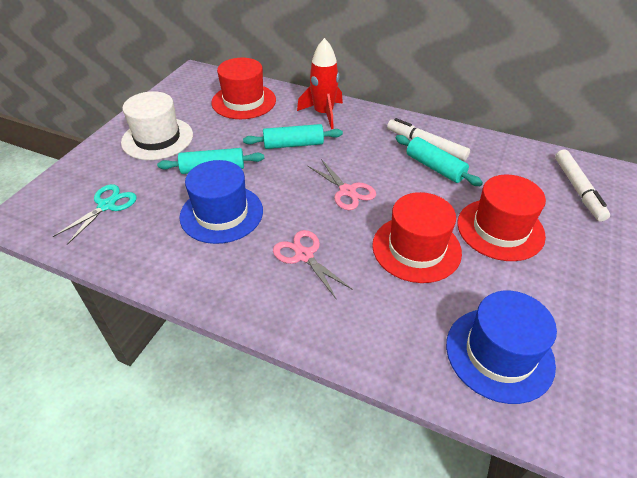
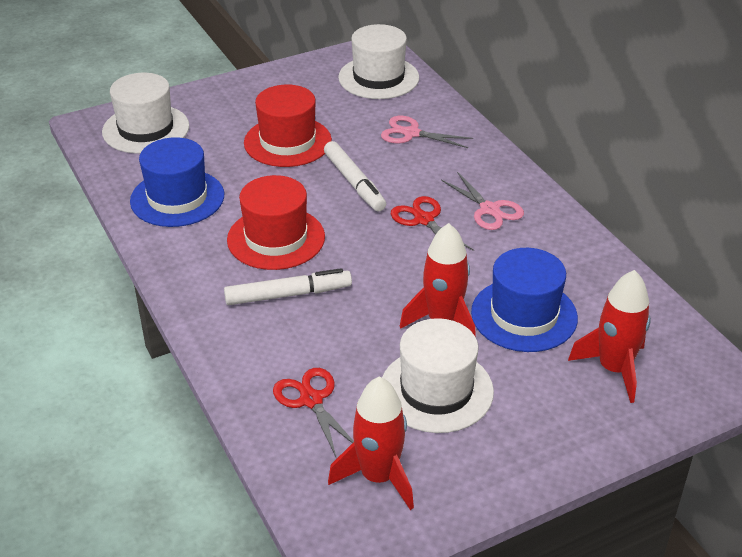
red hat: 3 -> 2
red rocket: 1 -> 3
red scissors: 0 -> 2
turquoise rolling pin: 3 -> 0
turquoise scissors: 1 -> 0
white hat: 1 -> 3

